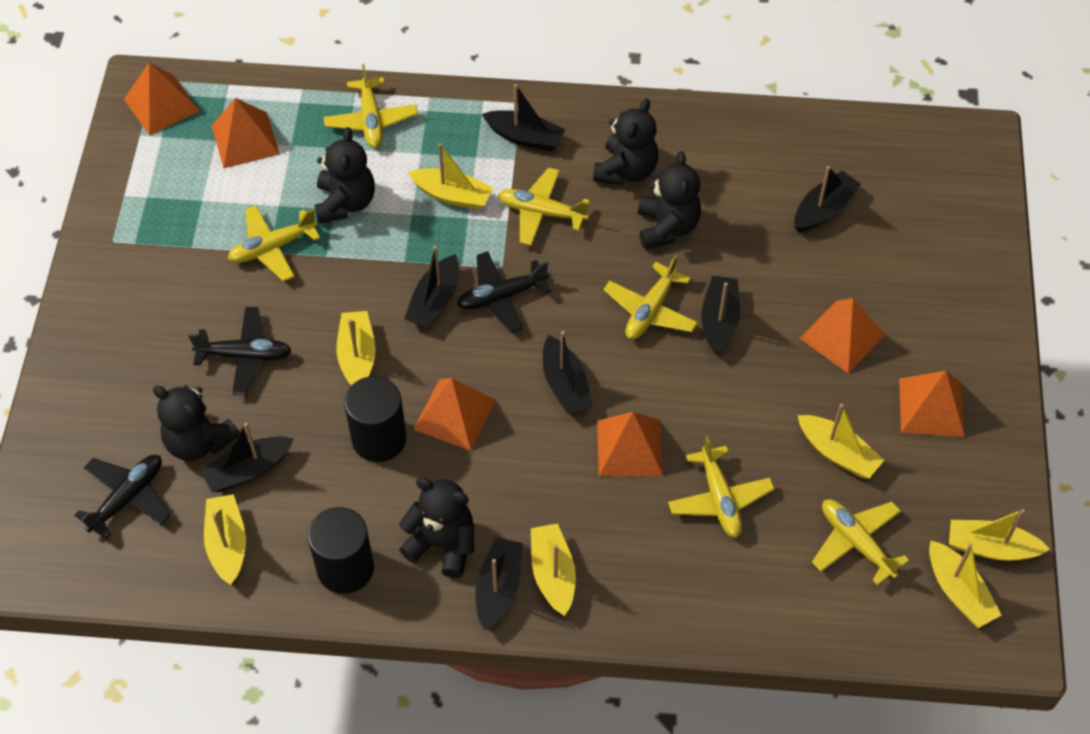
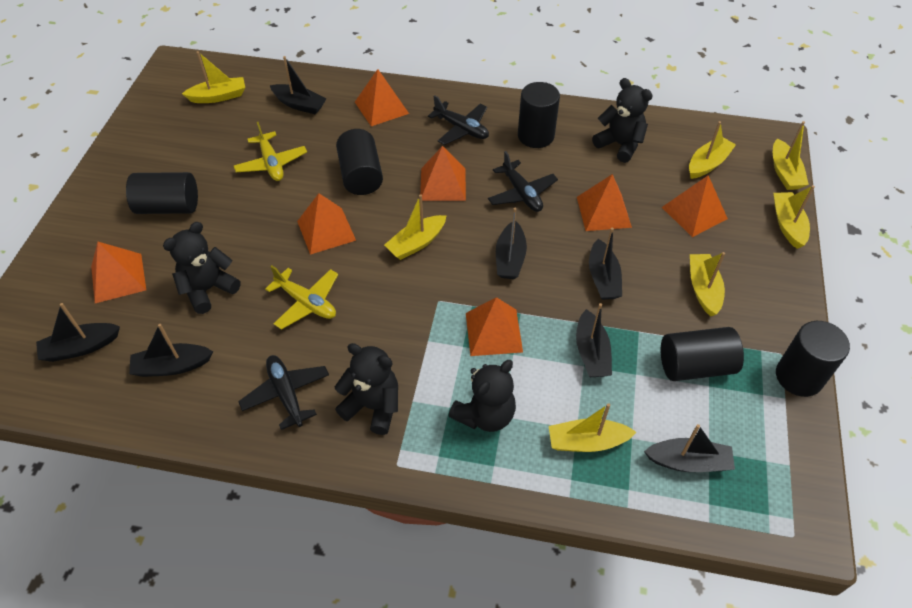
black cylinder: 2 -> 5
black teddy bear: 5 -> 4
orange pyramid: 6 -> 7
yellow plane: 6 -> 2

